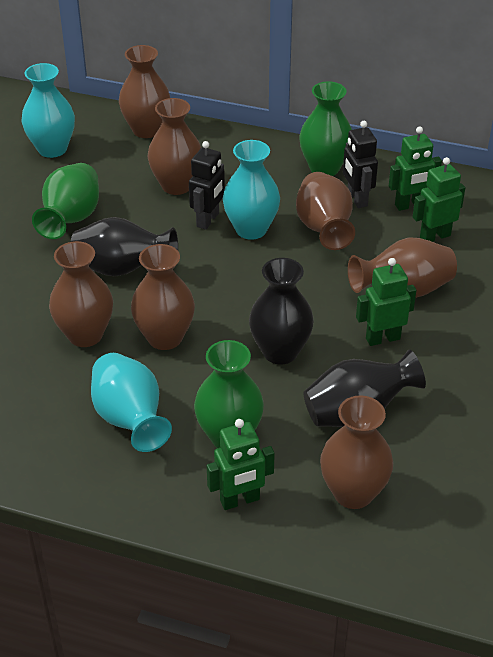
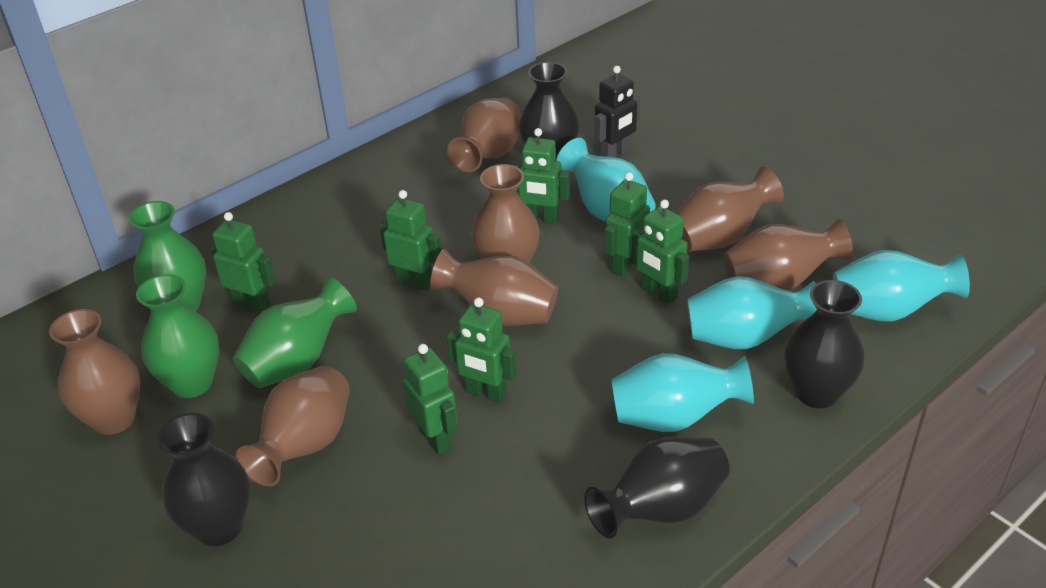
black robot: 2 -> 1
black vase: 3 -> 4
green robot: 4 -> 7
turquoise vase: 3 -> 4

